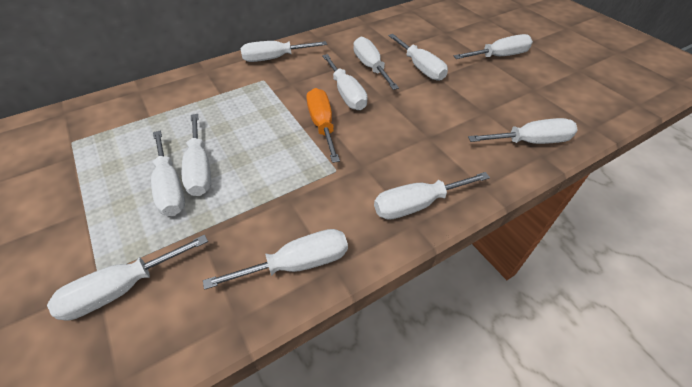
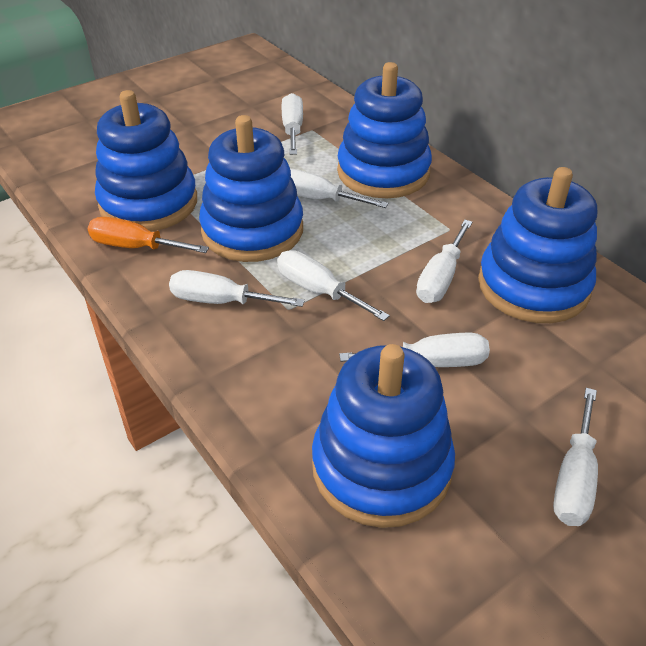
blue stacking toy: 0 -> 5
white screwdriver: 11 -> 7

